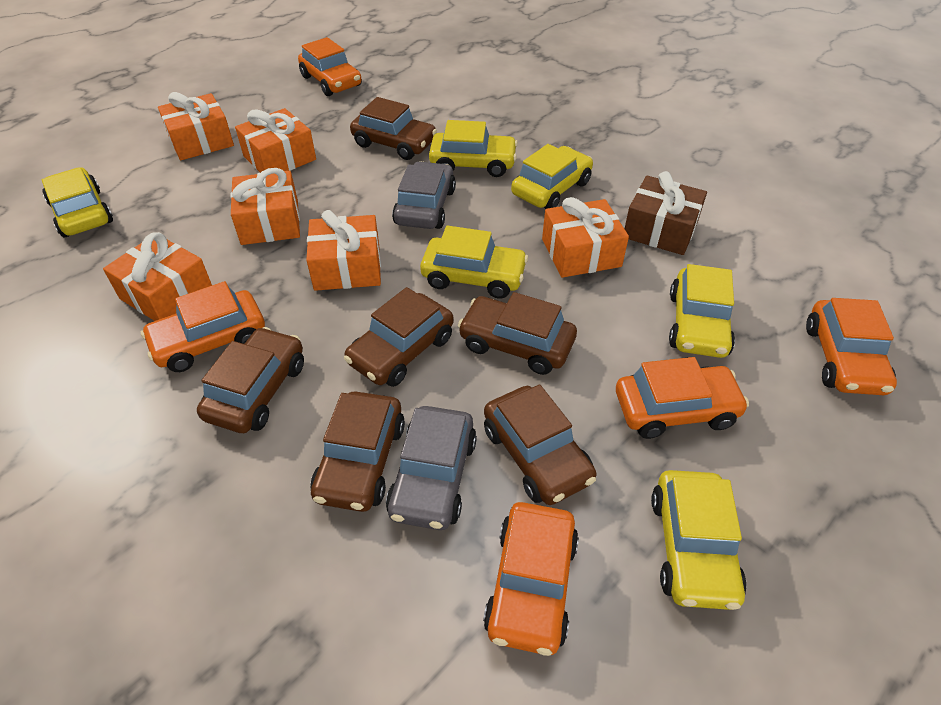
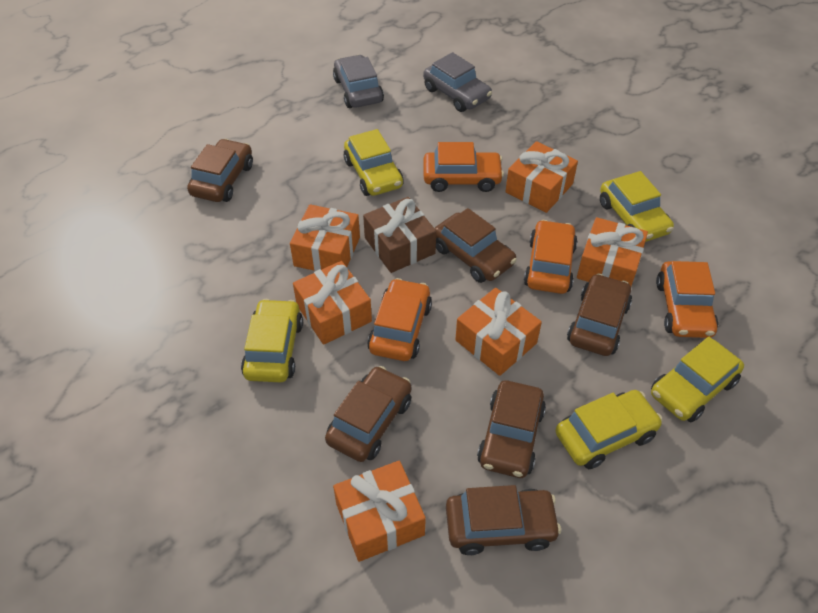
orange car: 5 -> 4
yellow car: 6 -> 5

